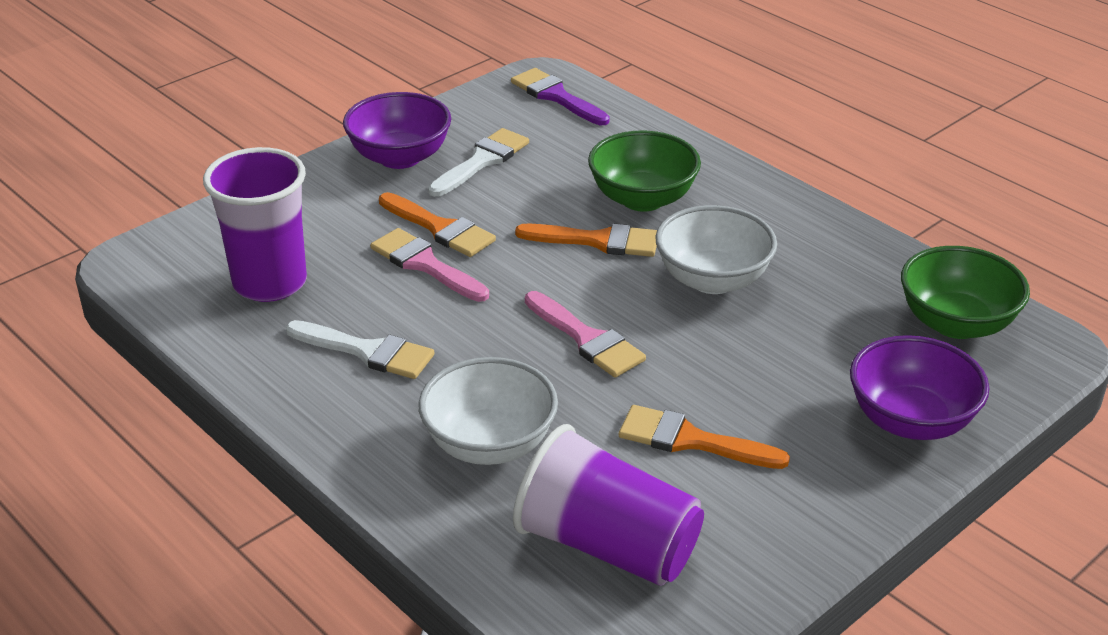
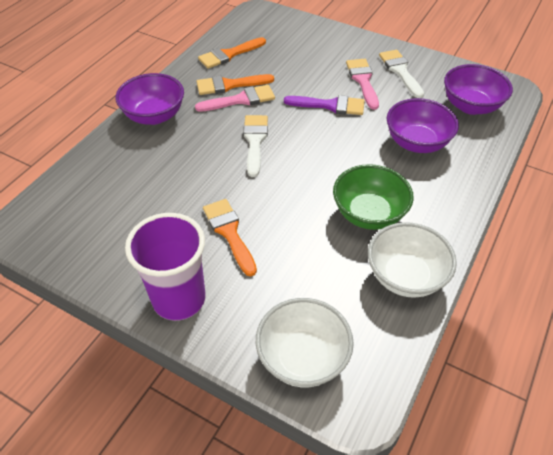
green bowl: 2 -> 1
purple bowl: 2 -> 3
purple cup: 2 -> 1

